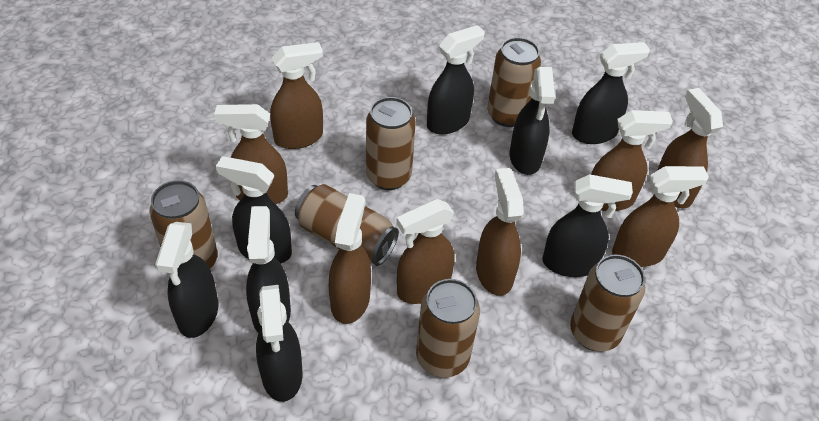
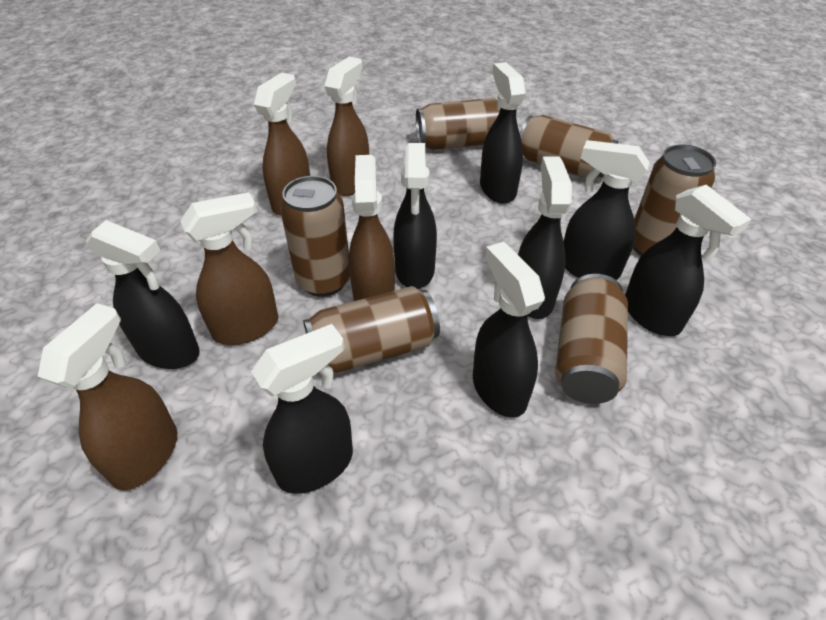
brown spray bottle: 8 -> 5

